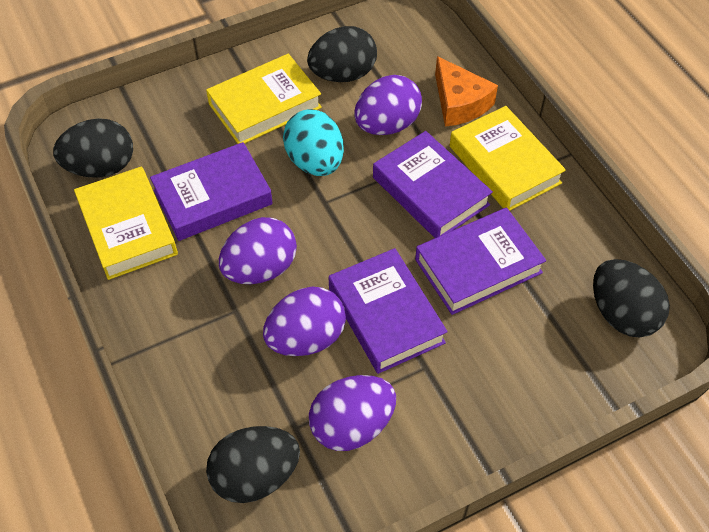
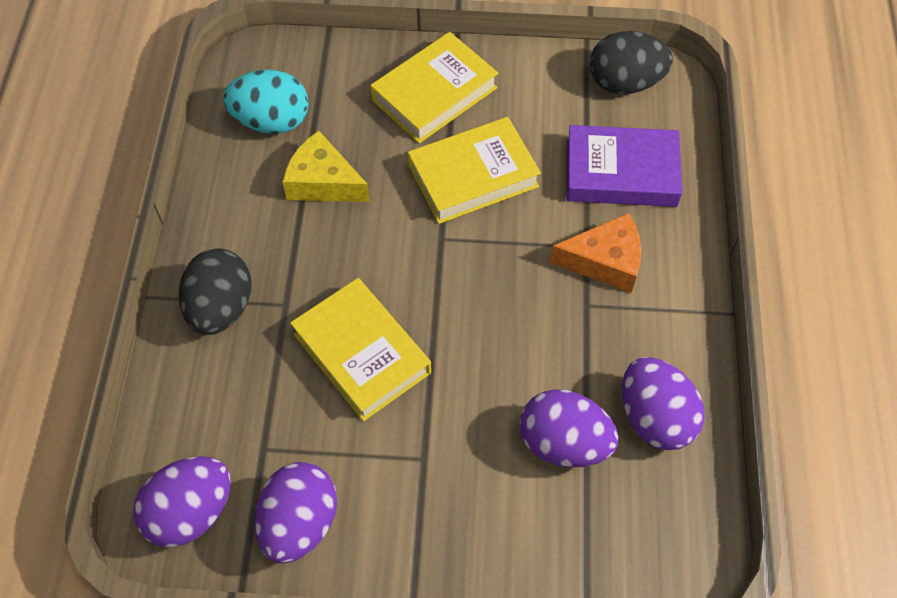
black egg: 4 -> 2
purple book: 4 -> 1
yellow cheese: 0 -> 1

